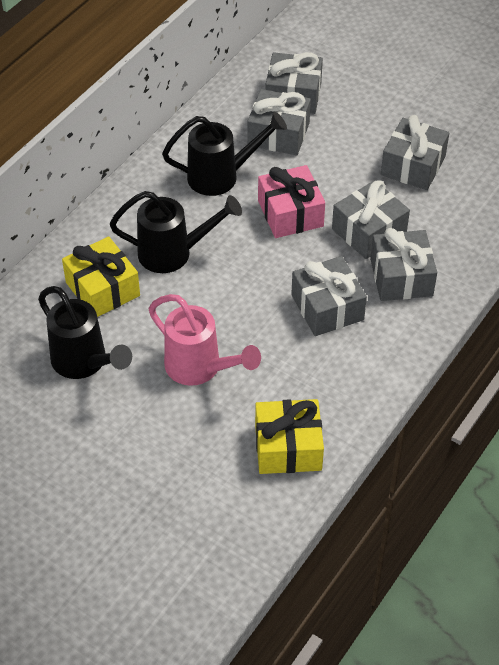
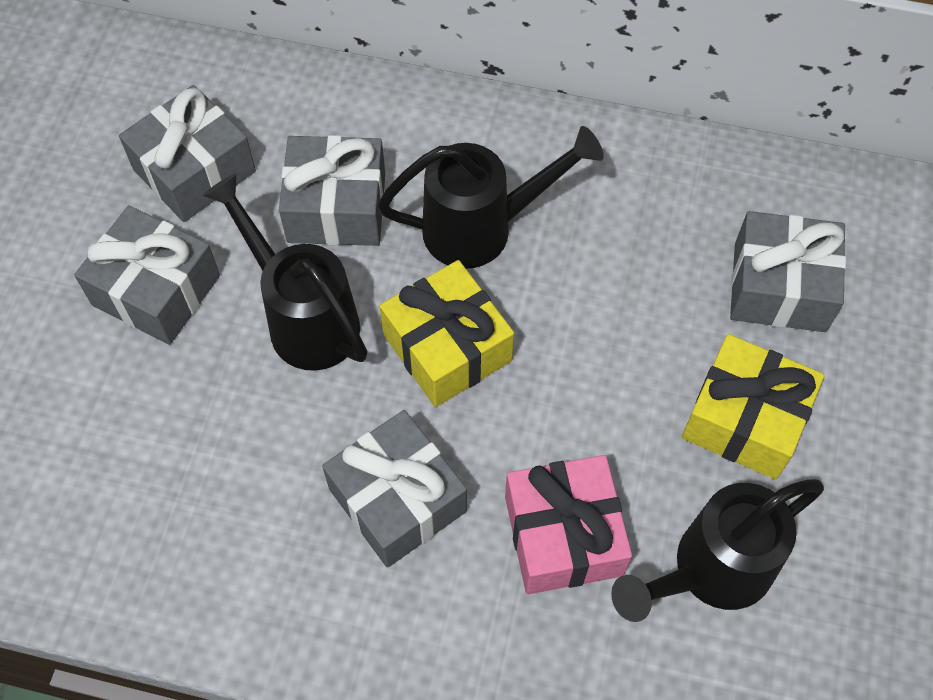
grey gift: 6 -> 5
pink watering can: 1 -> 0

